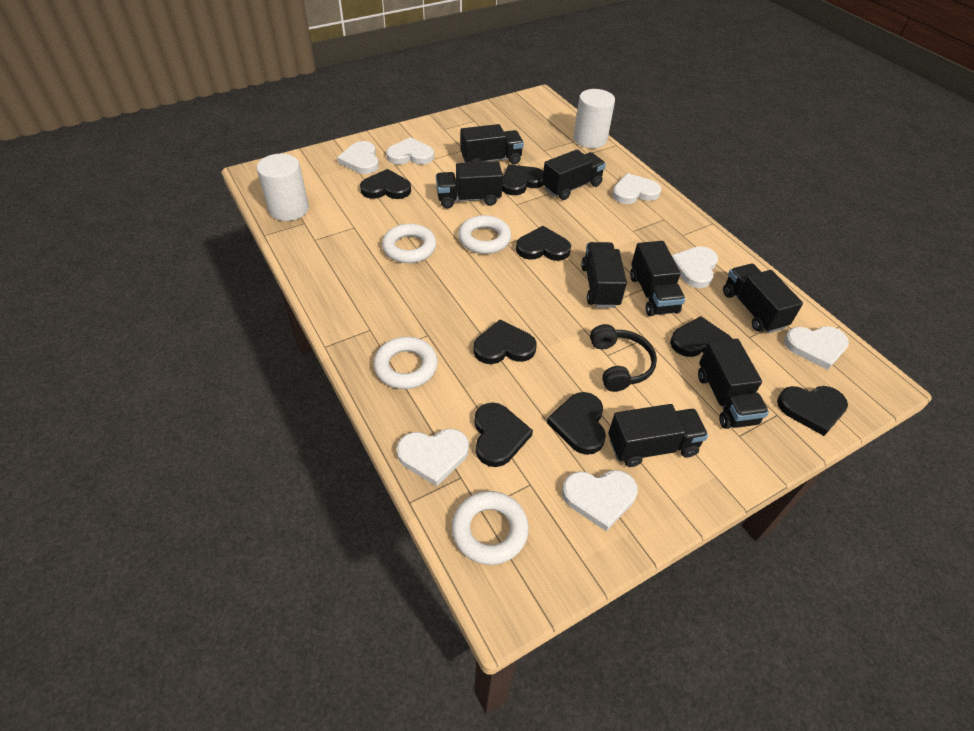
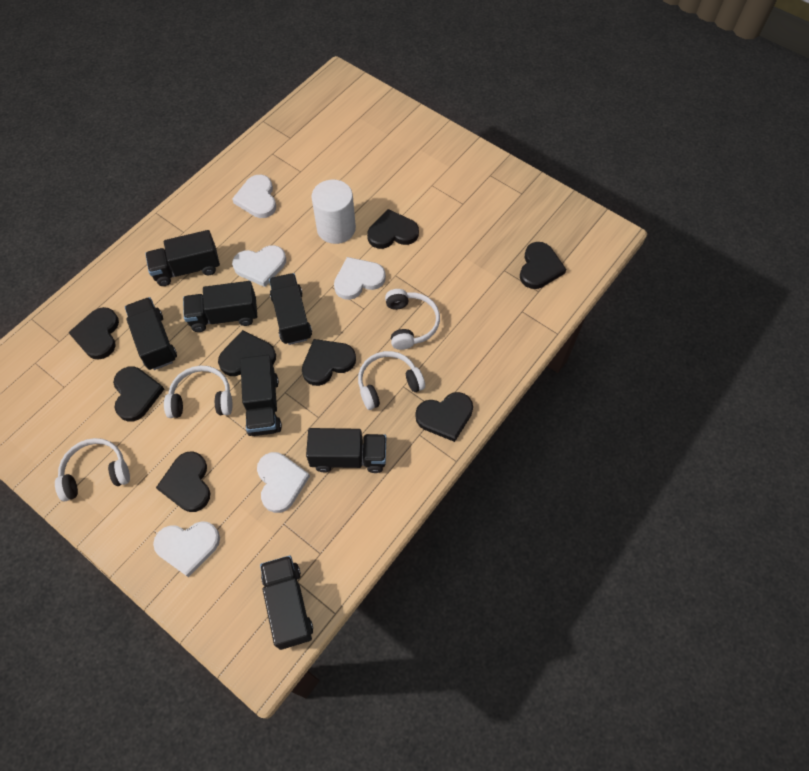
black headphones: 1 -> 0
black truck: 8 -> 7
white cylinder: 2 -> 1
white headphones: 0 -> 4
white heart: 7 -> 5
white ring: 4 -> 0

